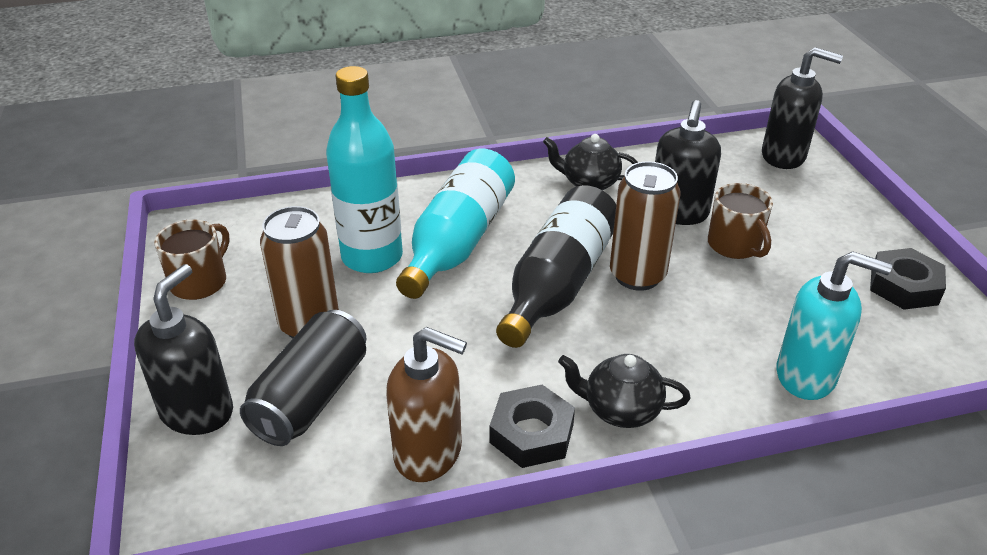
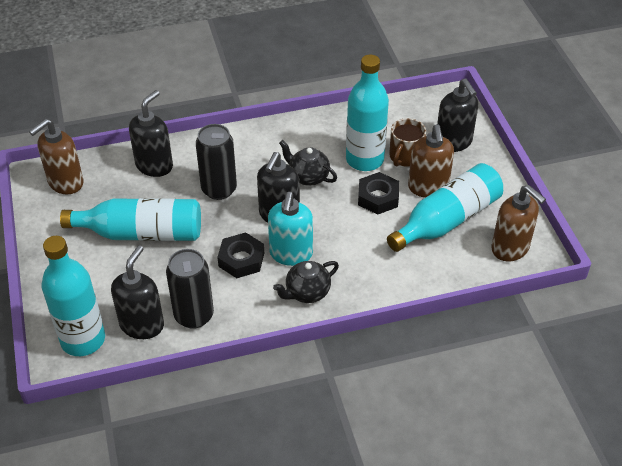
black bottle: 1 -> 0
black can: 1 -> 2
black soap dispenser: 3 -> 4
brown can: 2 -> 0
brown mug: 2 -> 1
brown soap dispenser: 1 -> 3
turquoise bottle: 2 -> 4

